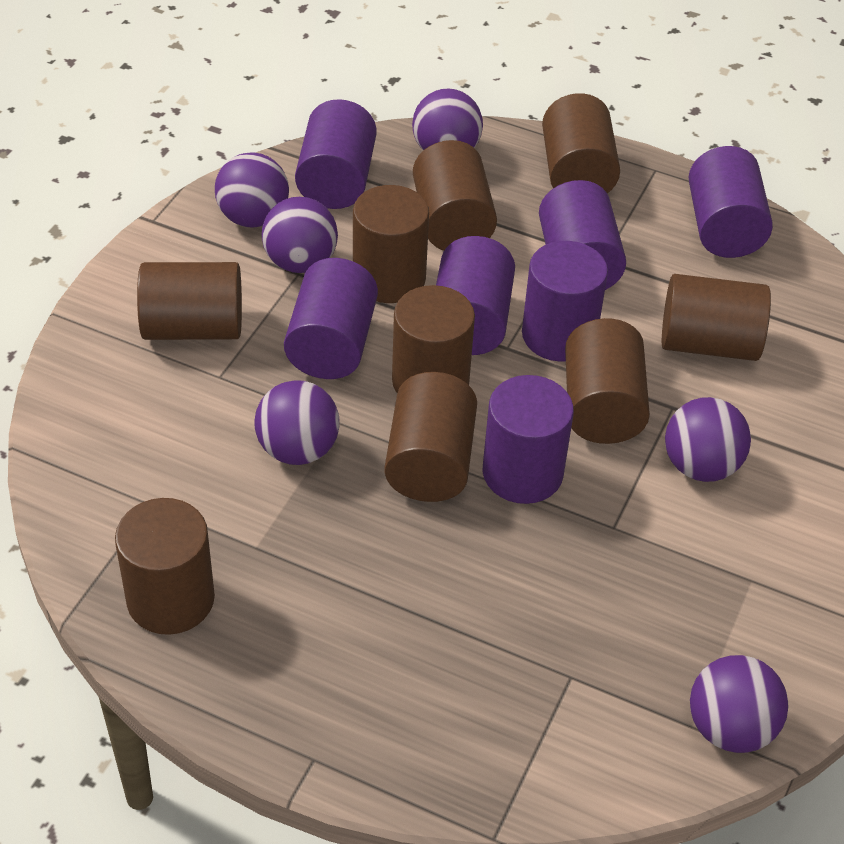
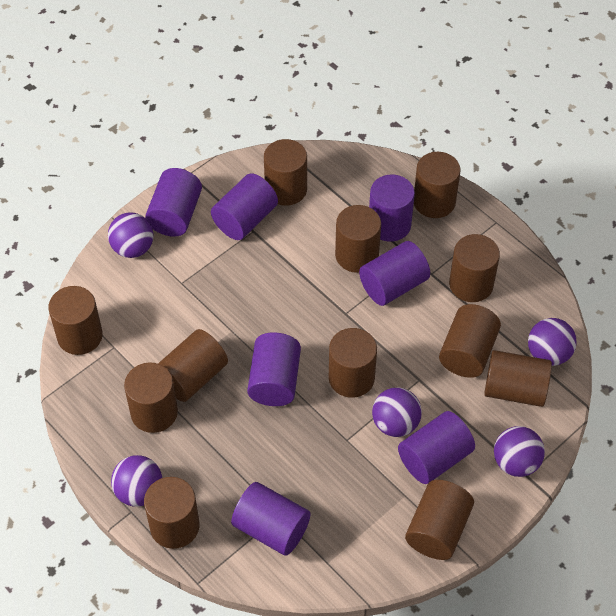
brown cylinder: 9 -> 12
purple ball: 6 -> 5

